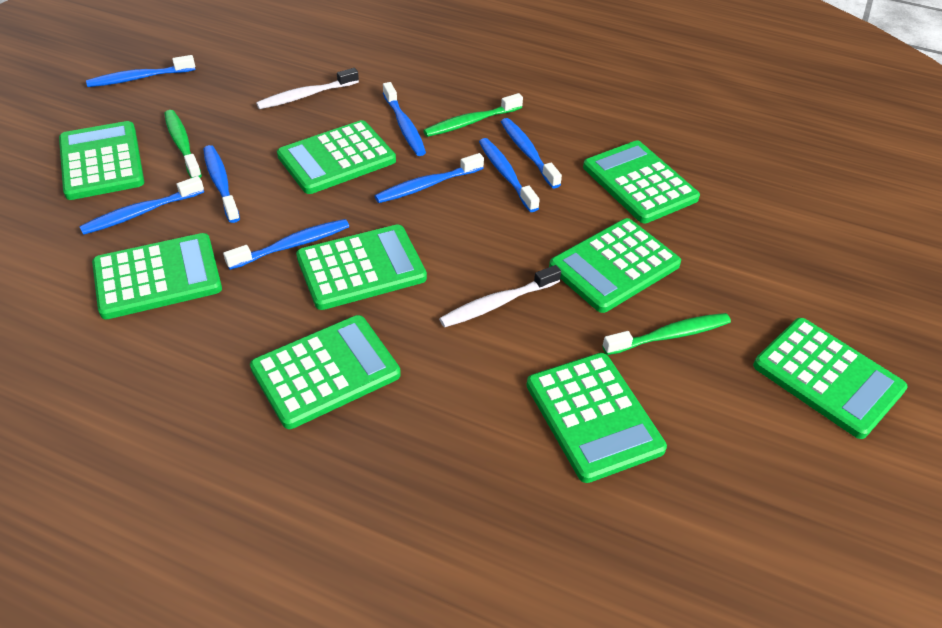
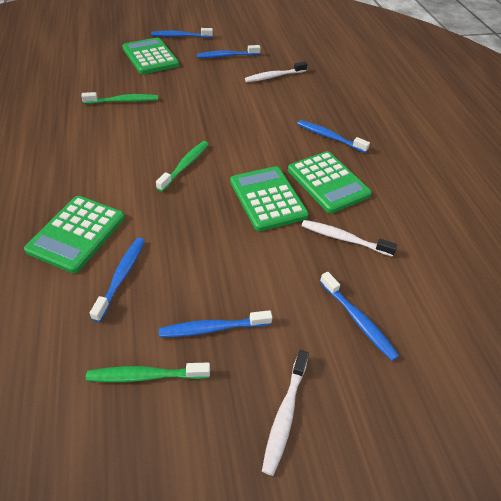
blue toothbrush: 8 -> 6
green calculator: 9 -> 4
white toothbrush: 2 -> 3

